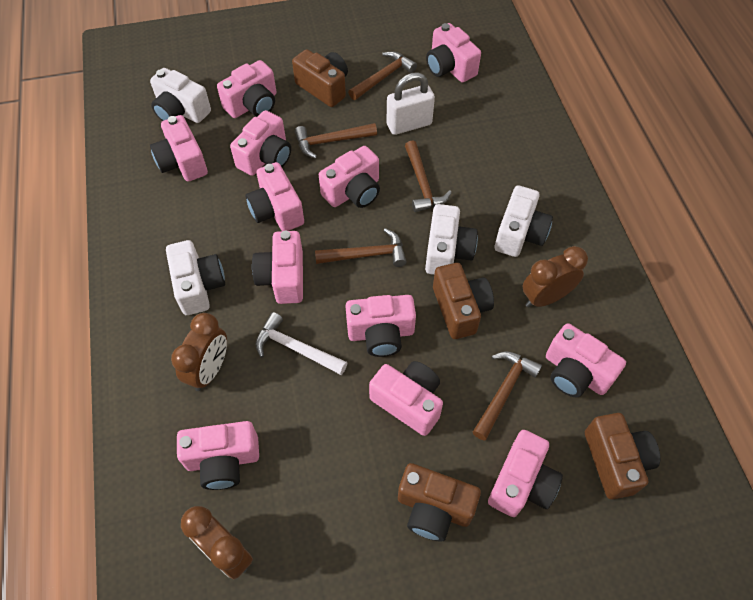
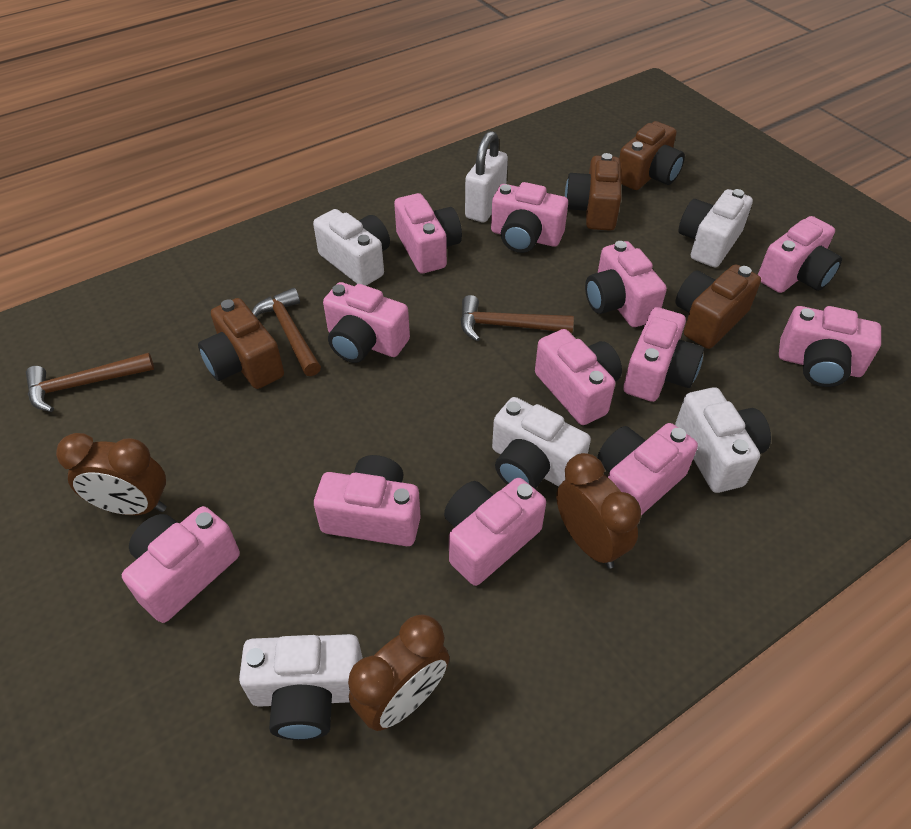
brown hammer: 5 -> 3
white camera: 4 -> 5
white hammer: 1 -> 0

